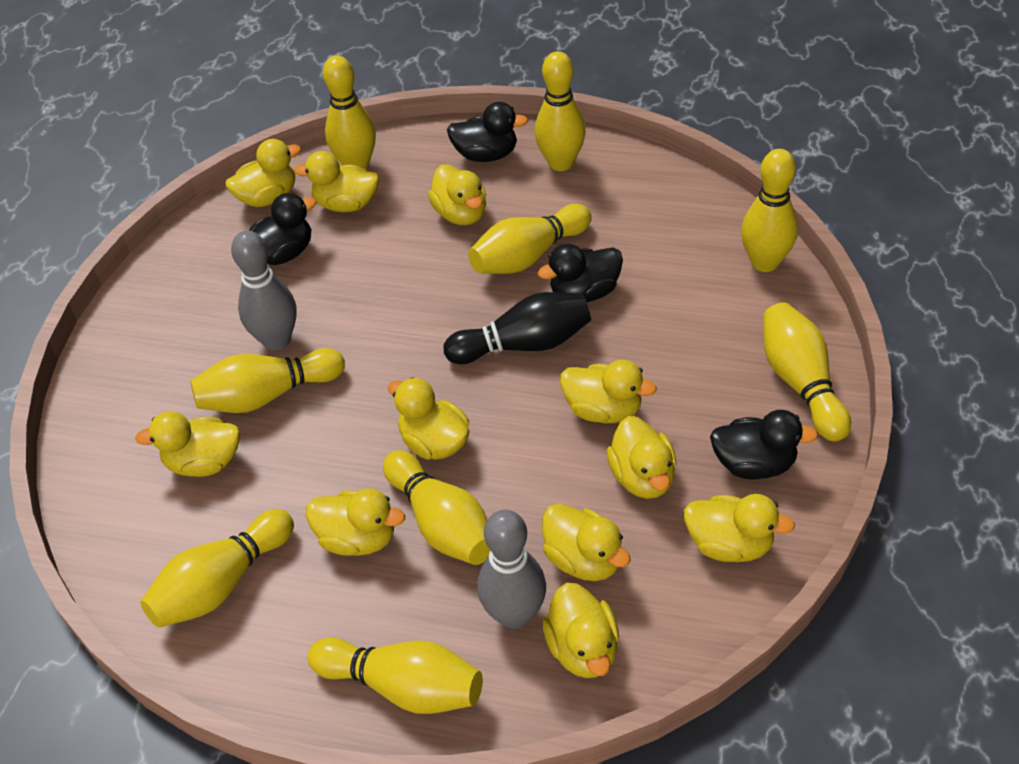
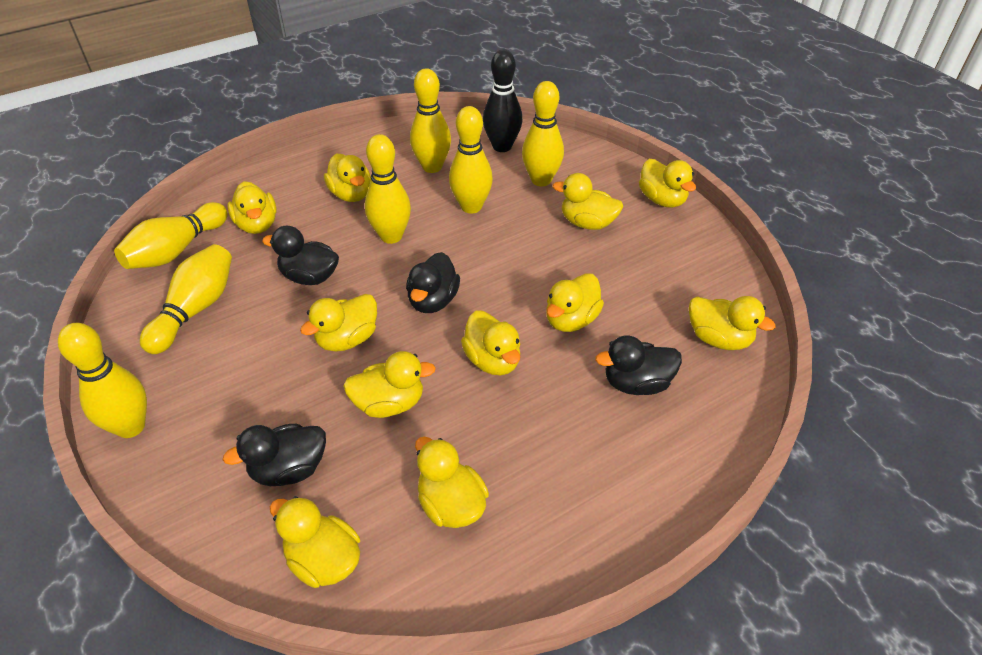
grey bowling pin: 2 -> 0
yellow bowling pin: 9 -> 7

